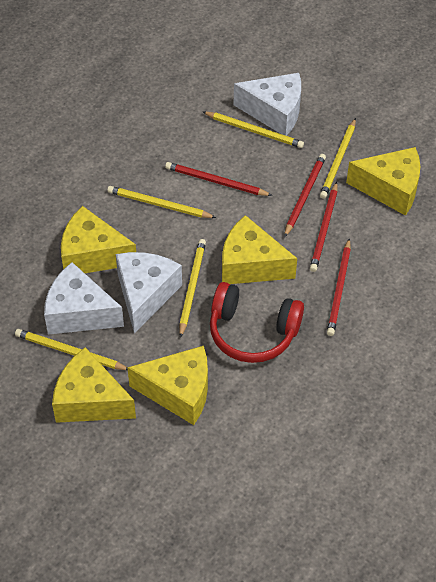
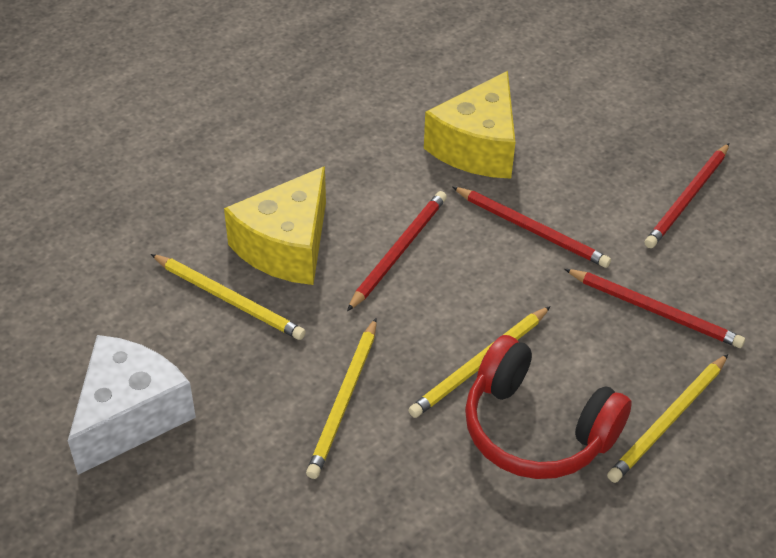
white cheese: 3 -> 1
yellow cheese: 5 -> 2
yellow pencil: 5 -> 4

